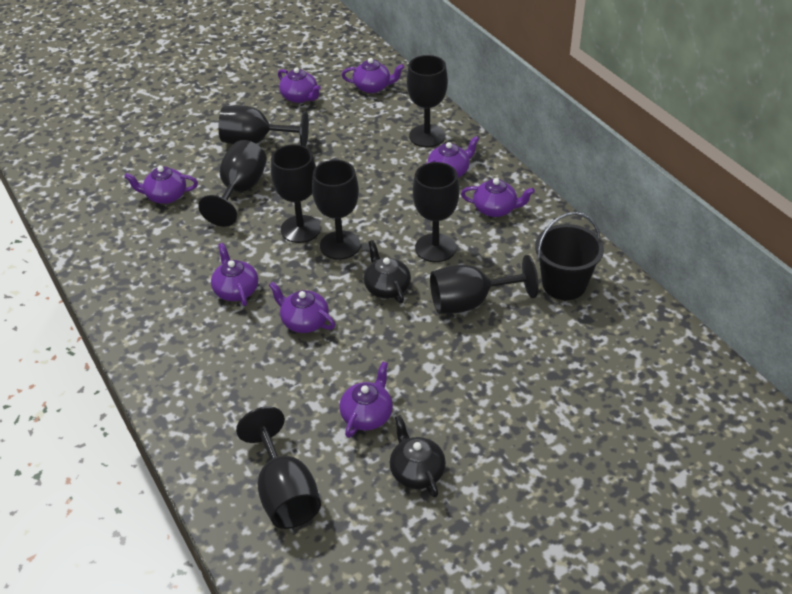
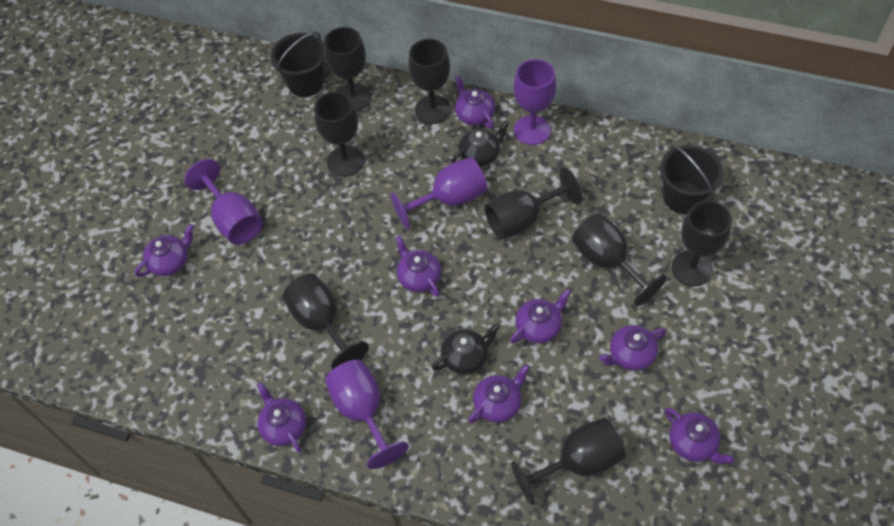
black bucket: 1 -> 2
purple goblet: 0 -> 4

